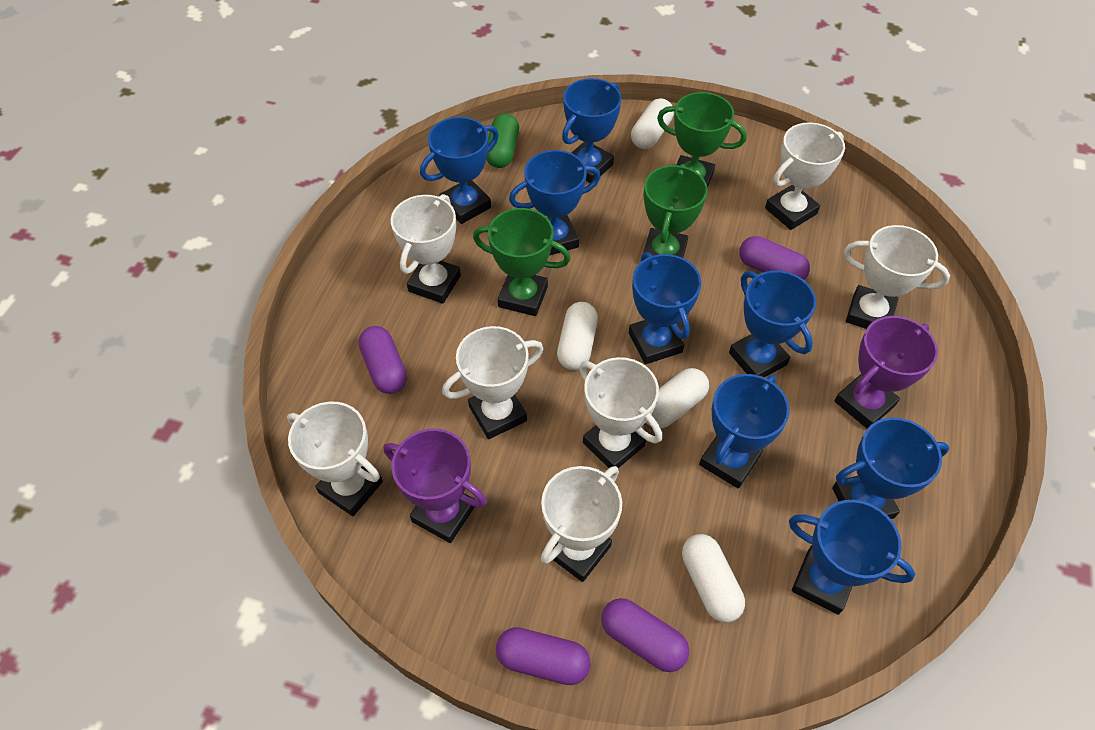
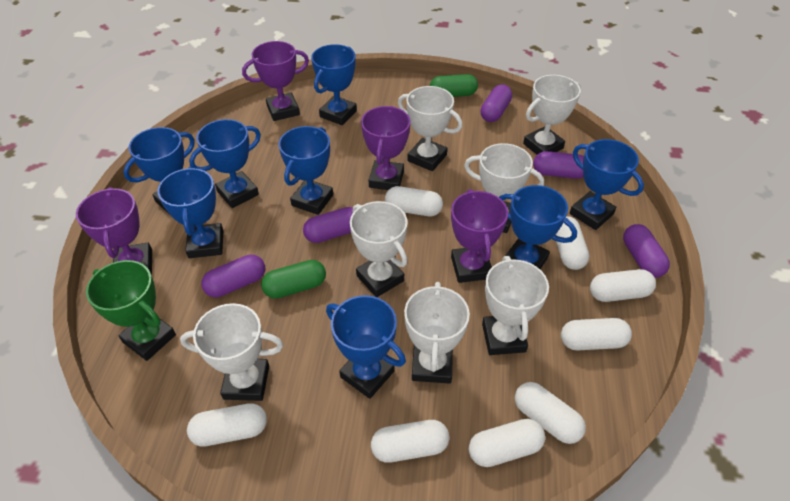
green capsule: 1 -> 2
green trophy: 3 -> 1
purple capsule: 4 -> 5
purple trophy: 2 -> 4
white capsule: 4 -> 8

